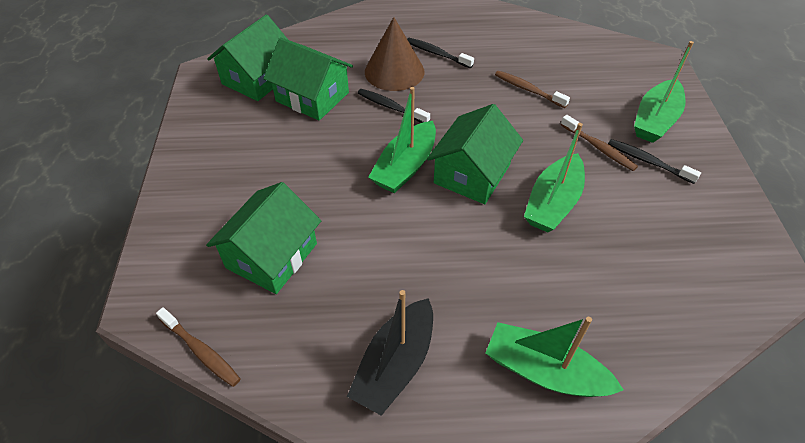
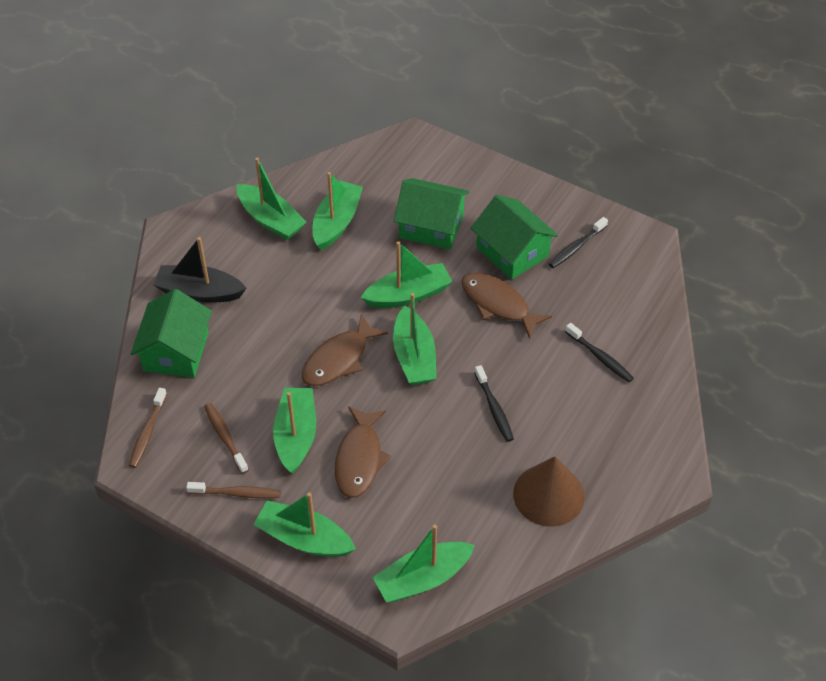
brown fish: 0 -> 3
green boat: 4 -> 7
green house: 4 -> 3

